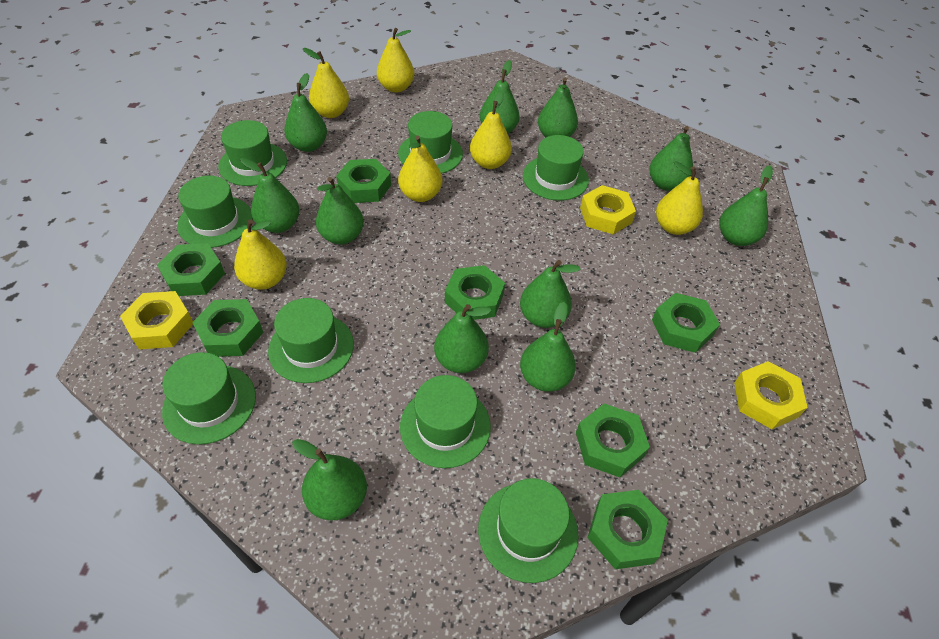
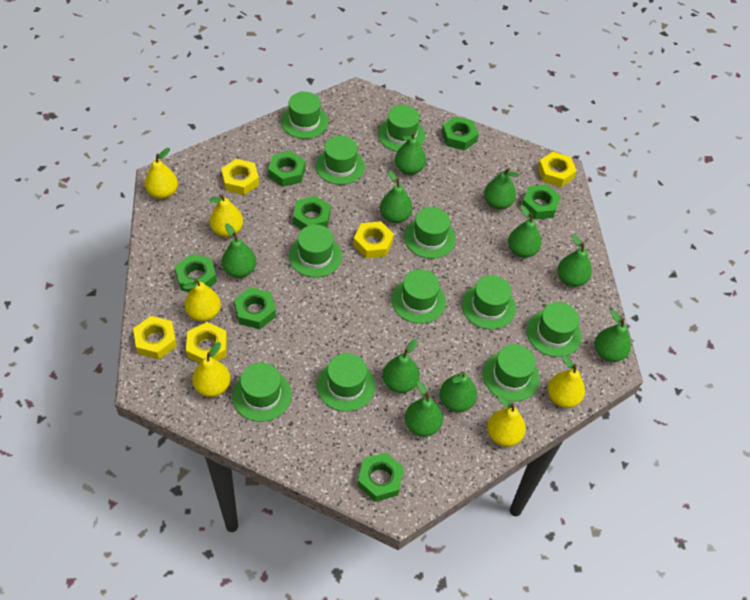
green hat: 8 -> 11
green pear: 11 -> 10
yellow nut: 3 -> 5

